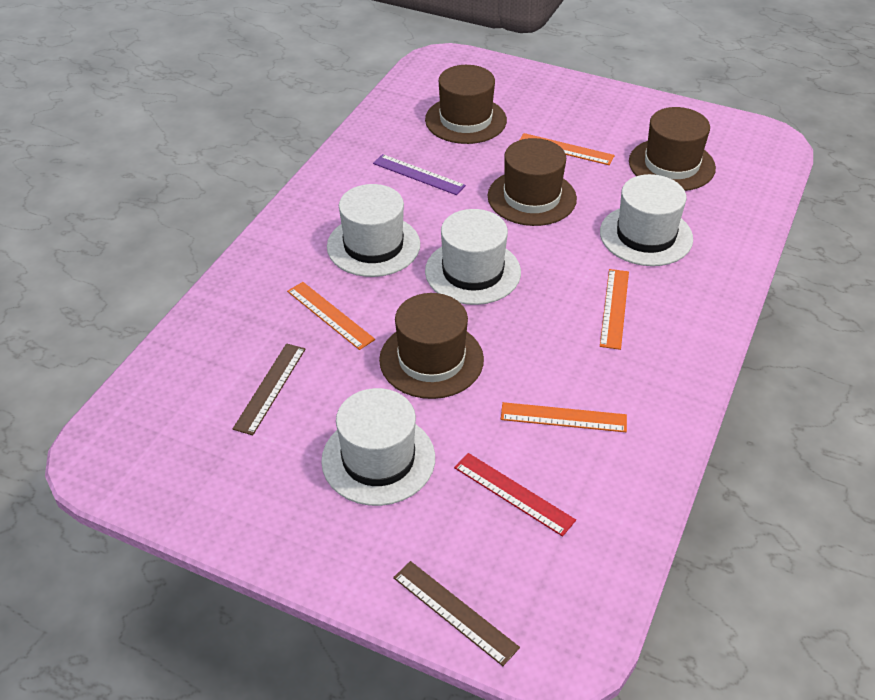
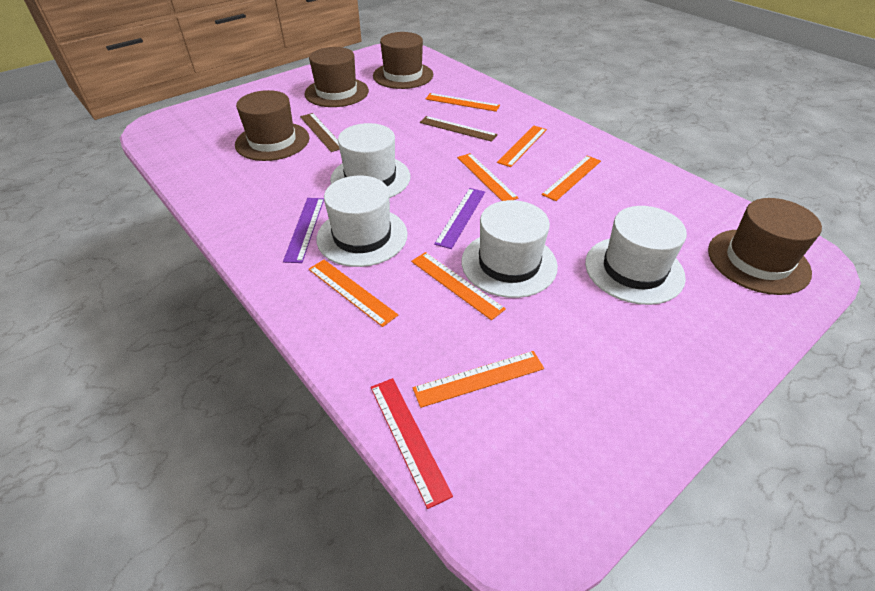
orange ruler: 4 -> 7
purple ruler: 1 -> 2

